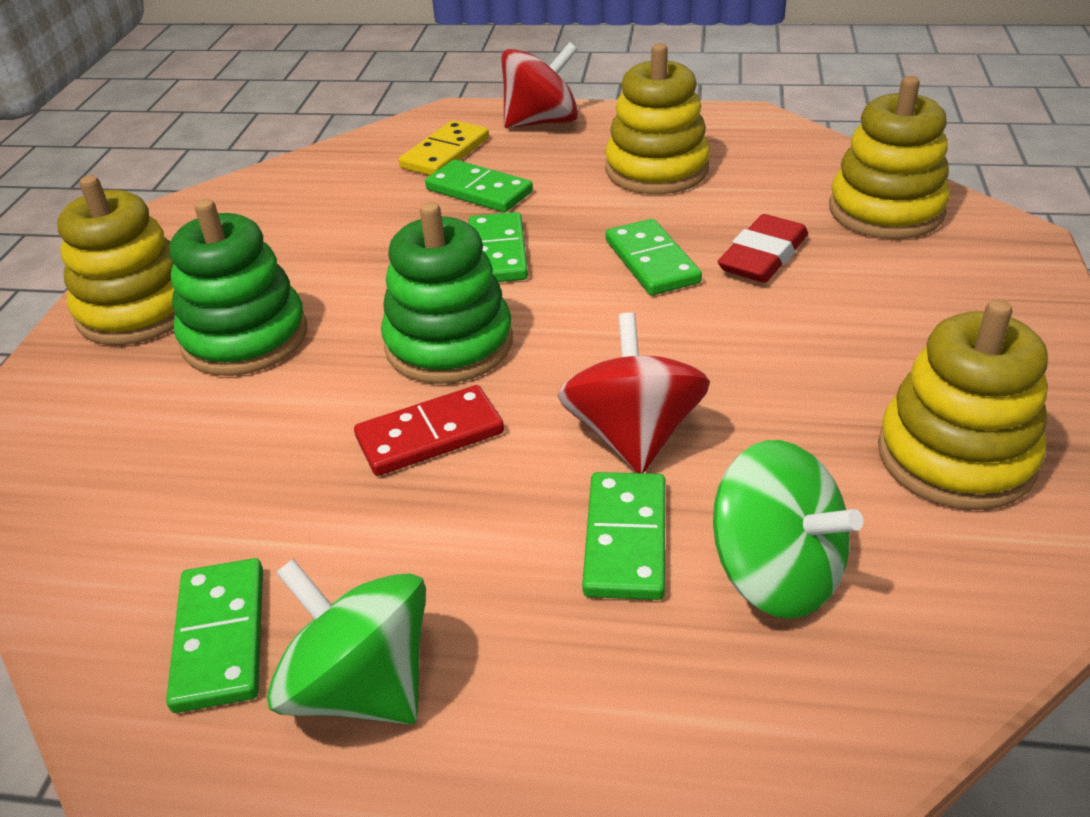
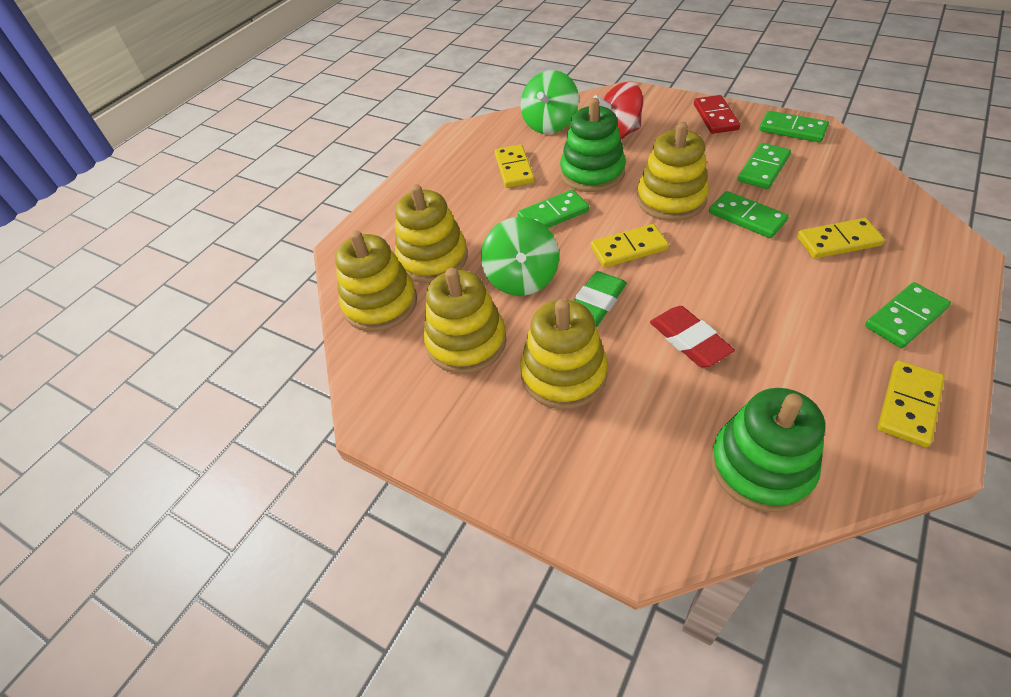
green eraser: 0 -> 1
red spinning top: 2 -> 1
yellow domino: 1 -> 4
yellow stacking toy: 4 -> 5

